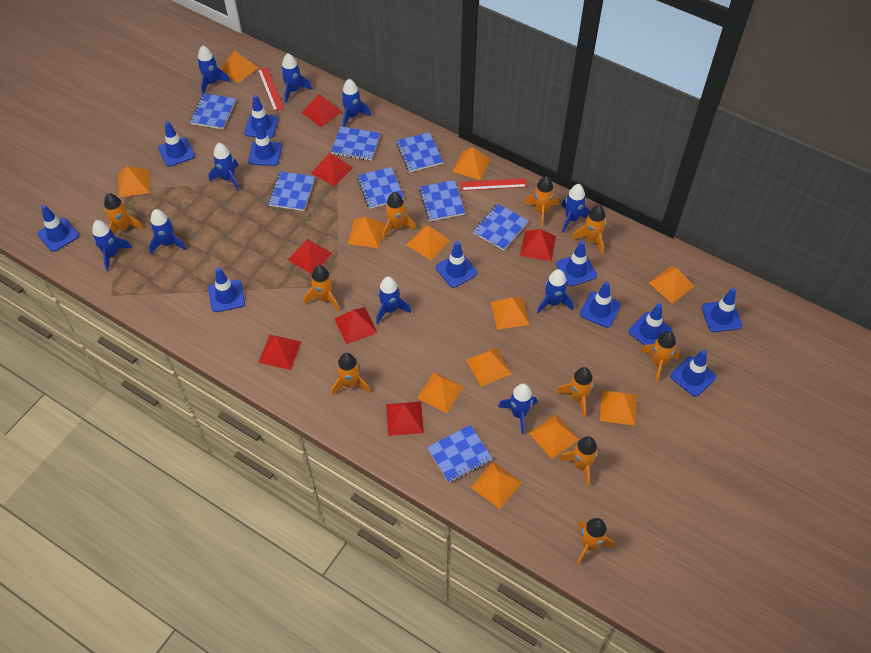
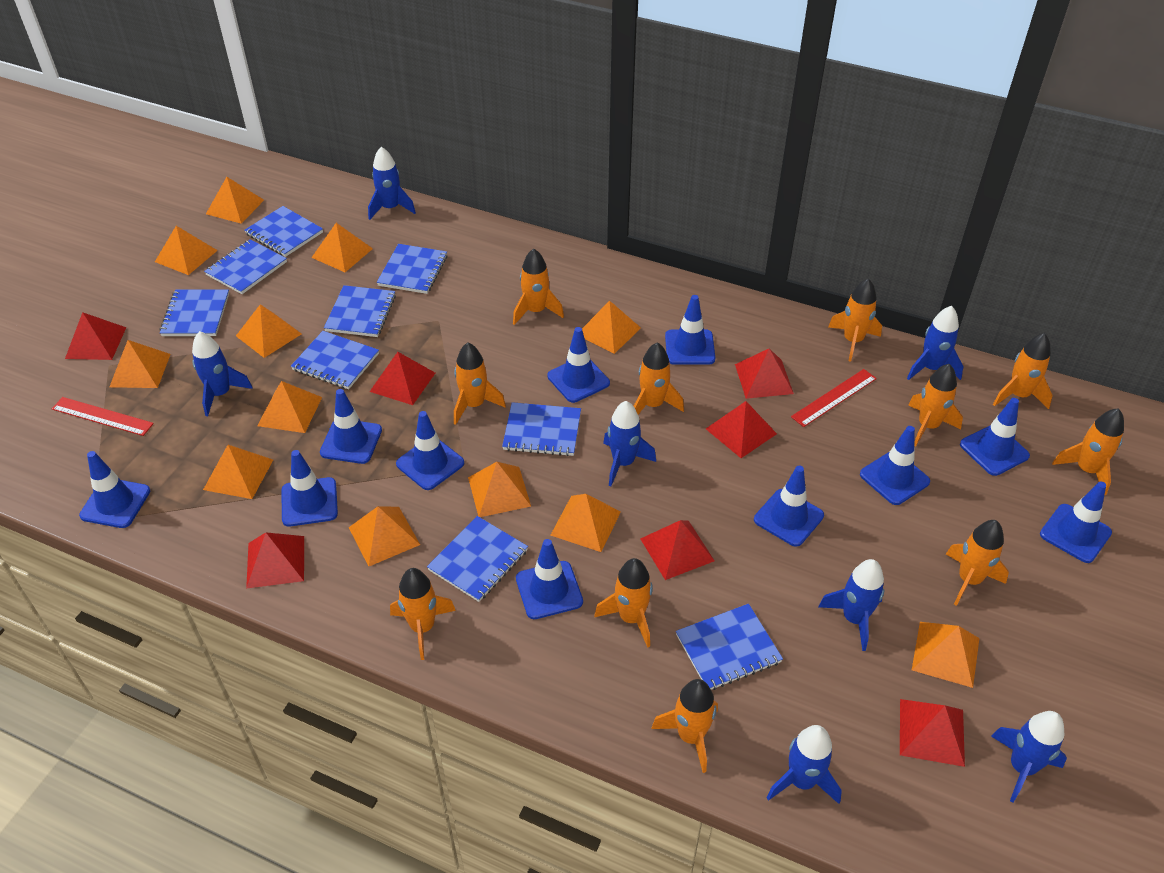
blue notebook: 8 -> 9
blue rocket: 10 -> 7
orange rocket: 10 -> 11

